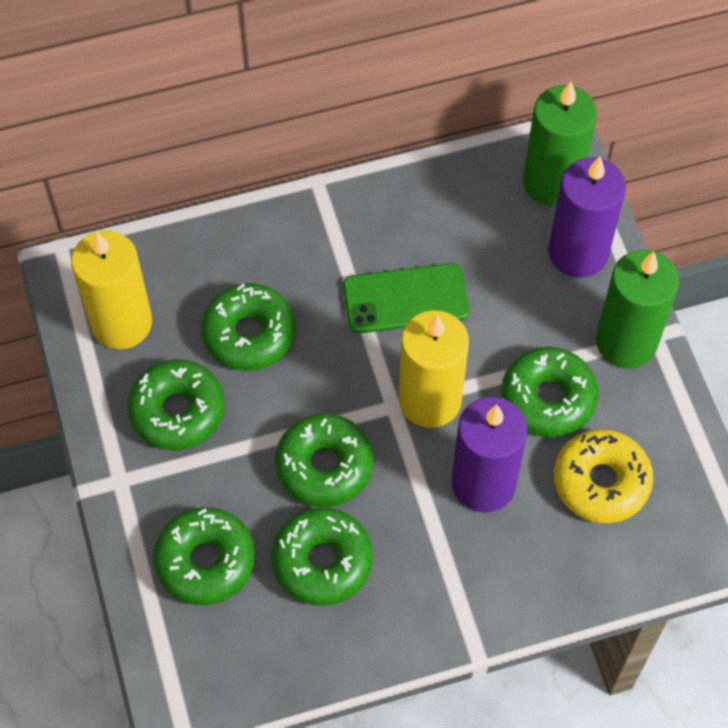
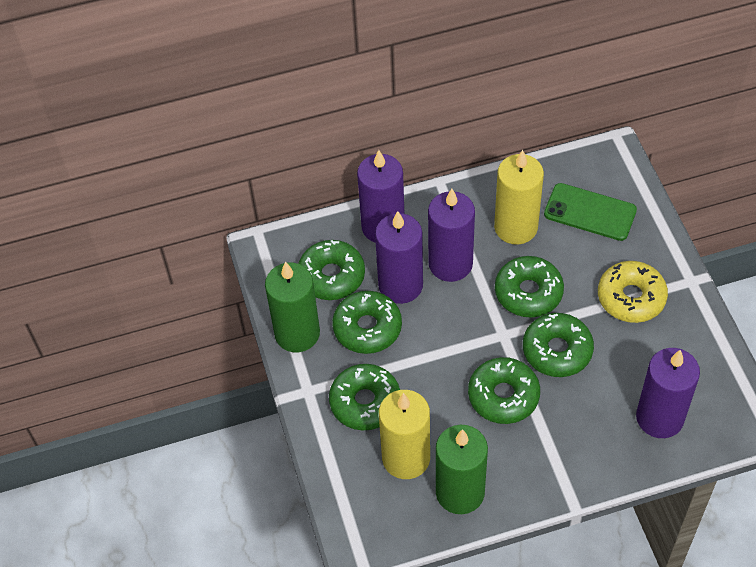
purple candle: 2 -> 4

